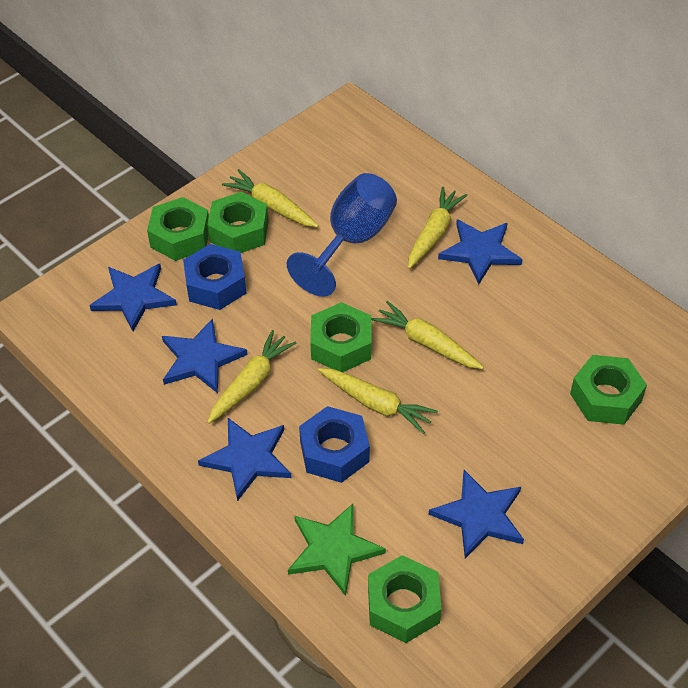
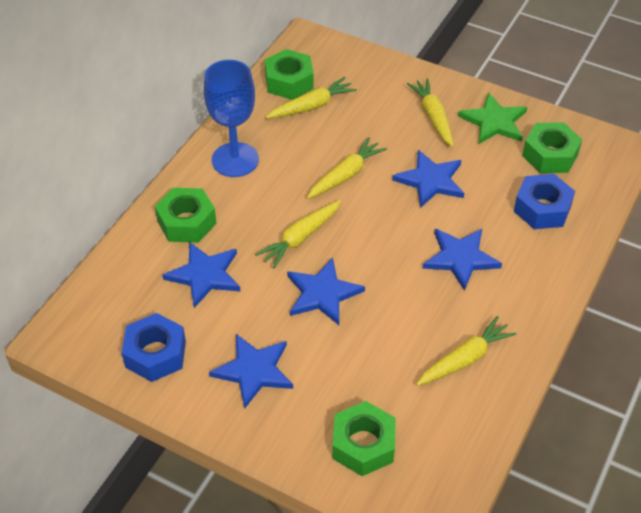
green nut: 5 -> 4

